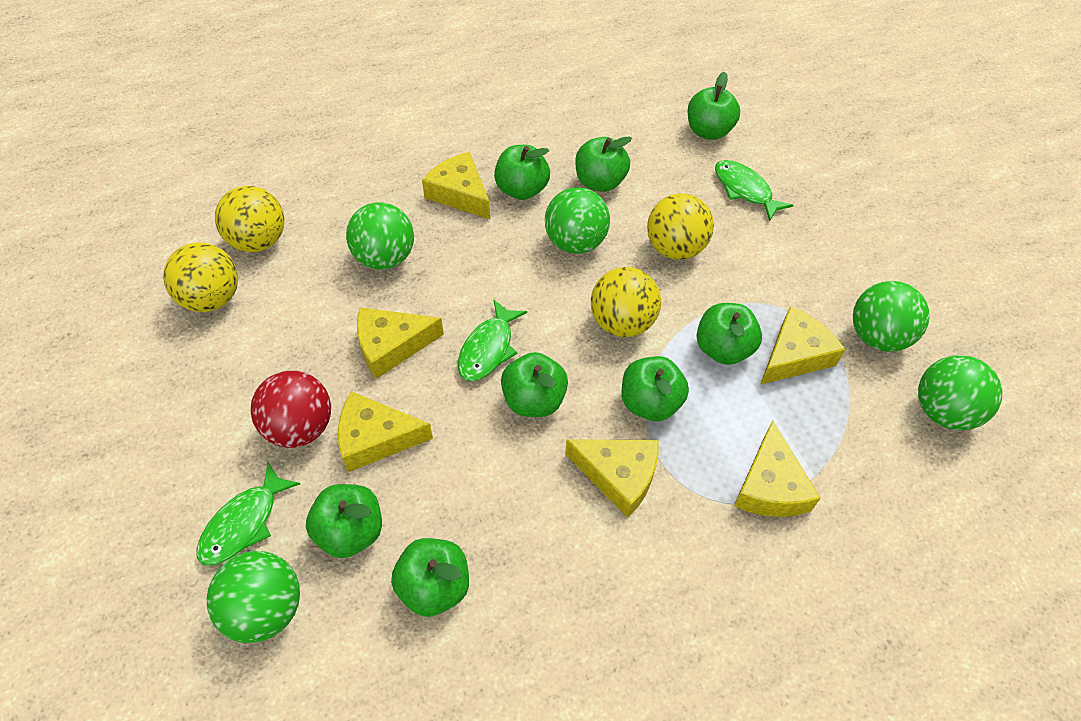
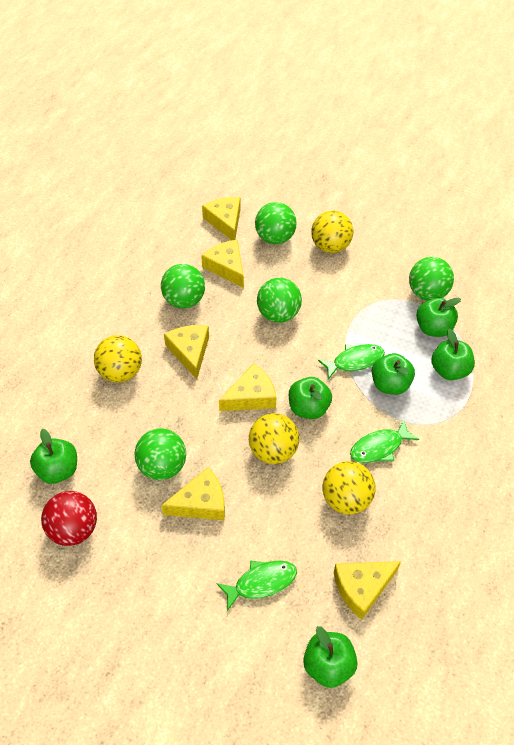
green apple: 8 -> 6

